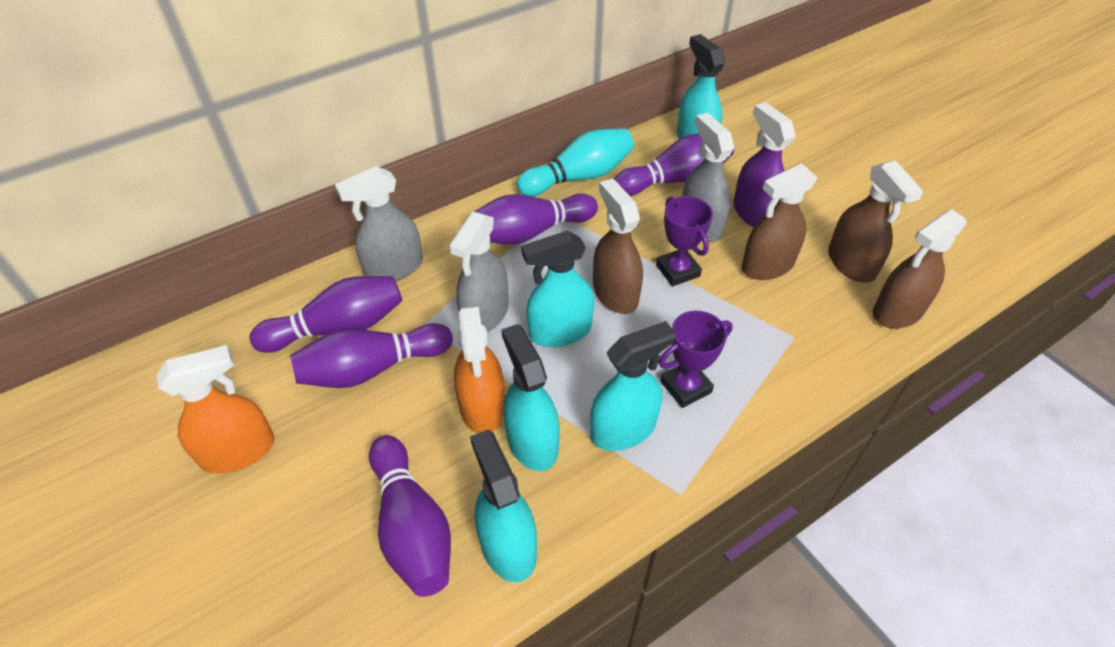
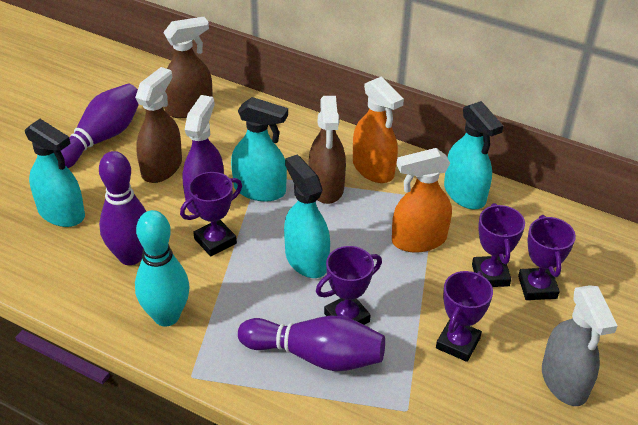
brown spray bottle: 4 -> 3
grey spray bottle: 3 -> 1
purple bowling pin: 5 -> 3
purple trophy: 2 -> 5
turquoise spray bottle: 5 -> 4

